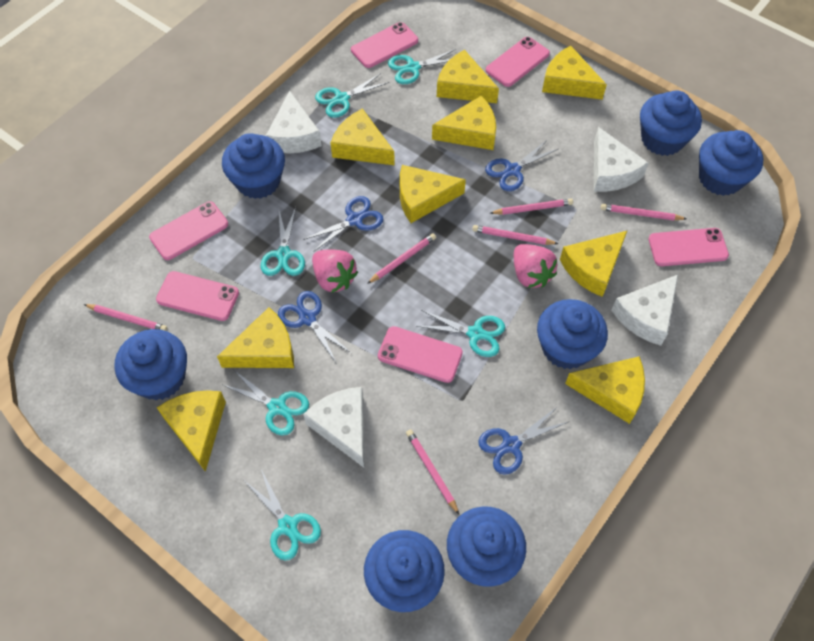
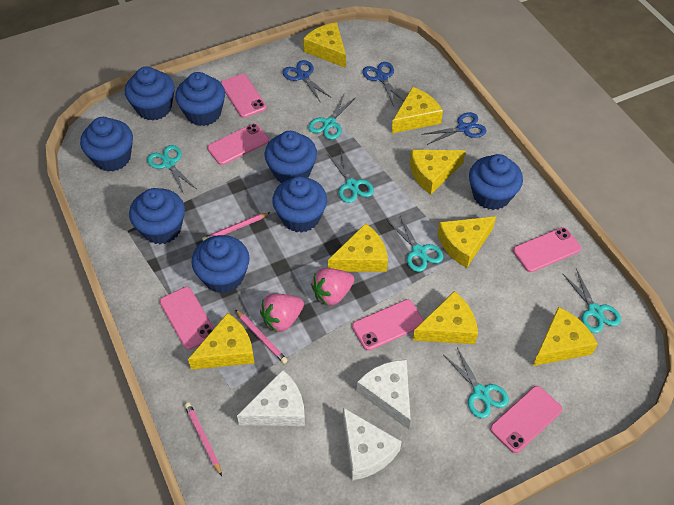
blue cupcake: 7 -> 8
blue scissors: 4 -> 3
pink pencil: 6 -> 3
white cheese: 4 -> 3
yellow cheese: 9 -> 8

